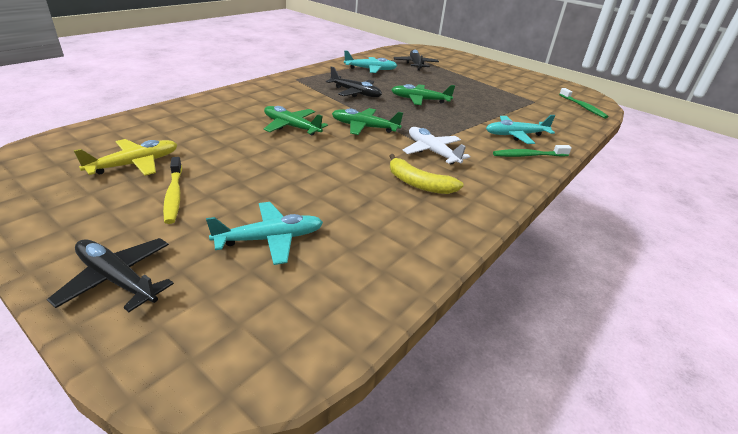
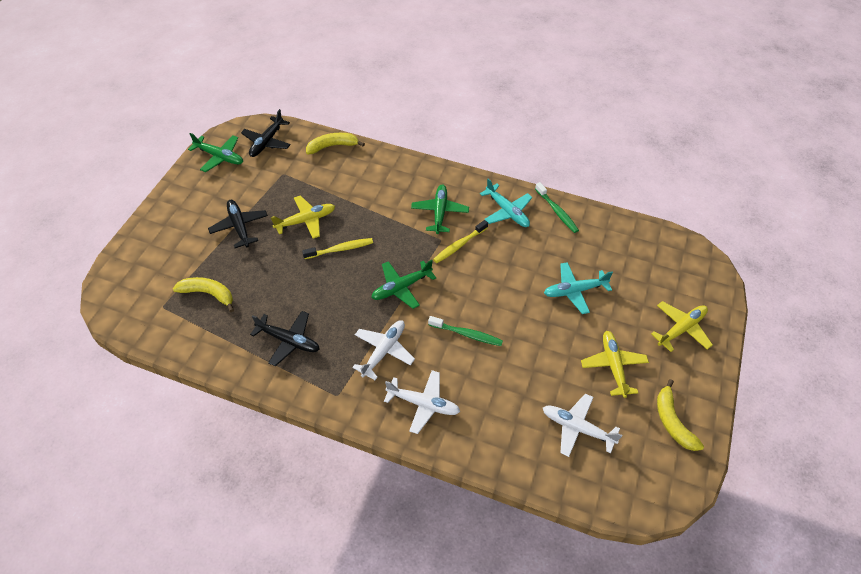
turquoise plane: 3 -> 2
white plane: 1 -> 3
yellow banana: 1 -> 3
yellow plane: 1 -> 3
yellow toothbrush: 1 -> 2

